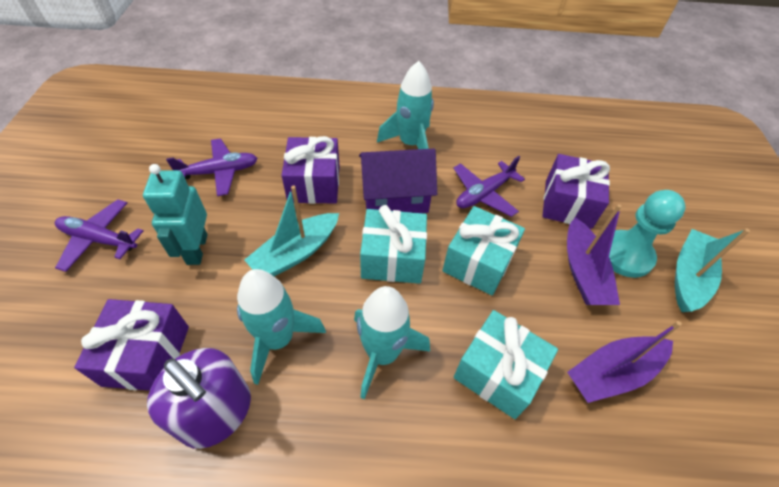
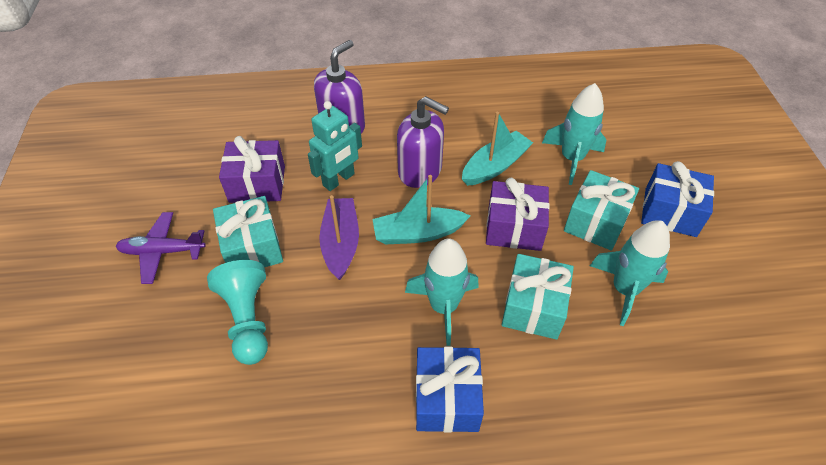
blue gift: 0 -> 2
purple boat: 2 -> 1
purple gift: 3 -> 2
purple house: 1 -> 0
purple plane: 3 -> 1
purple soap dispenser: 1 -> 2

